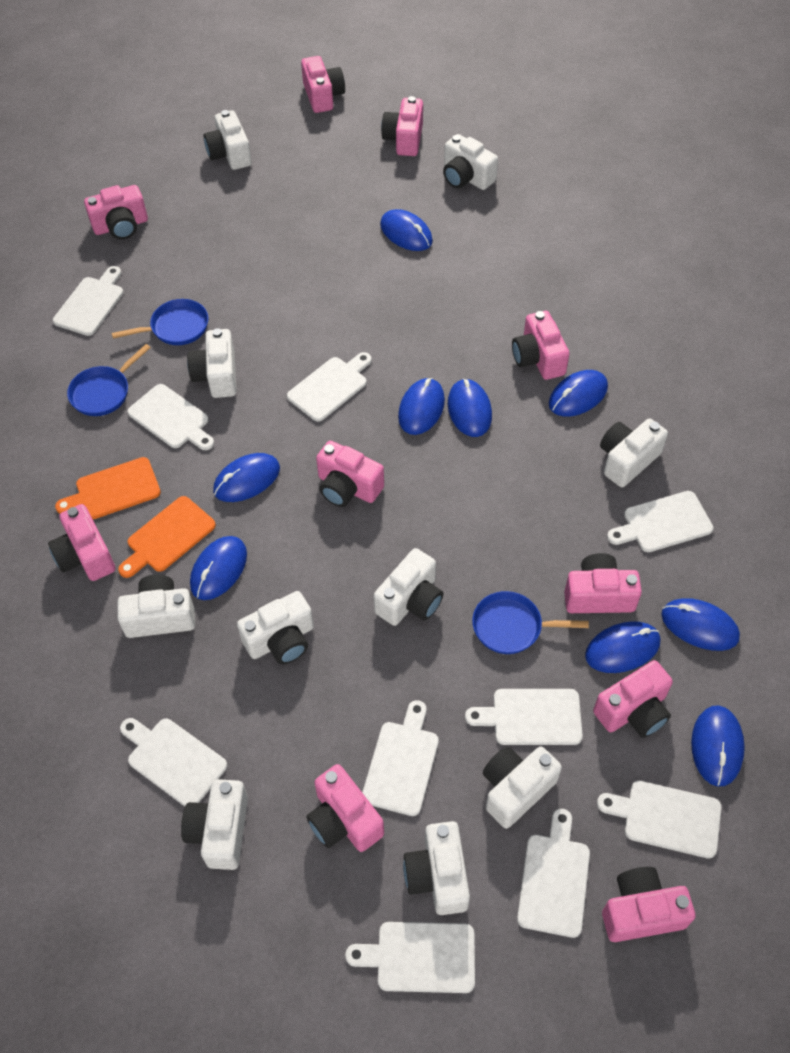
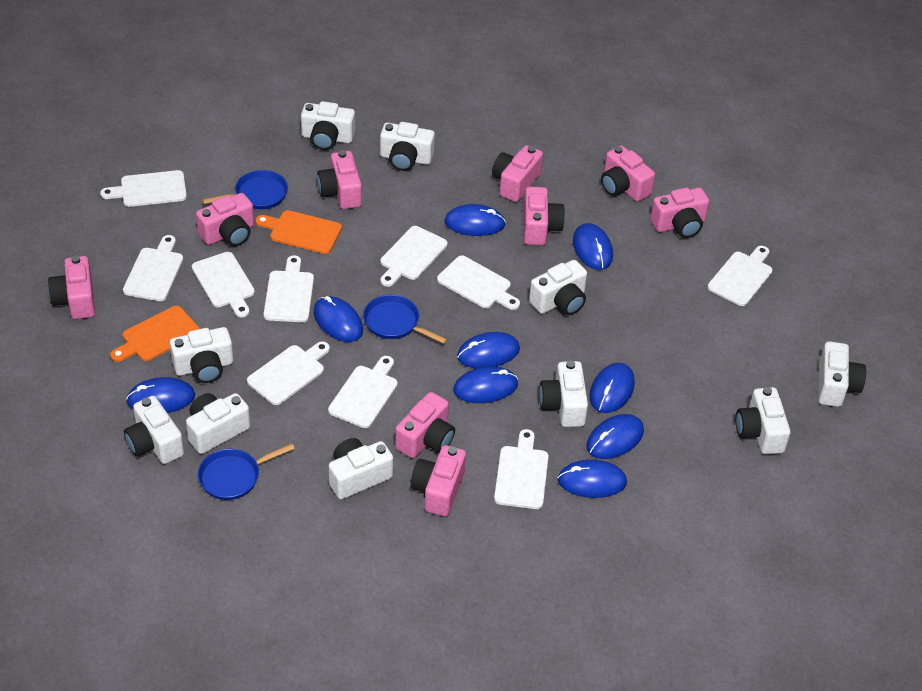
pink camera: 10 -> 9

